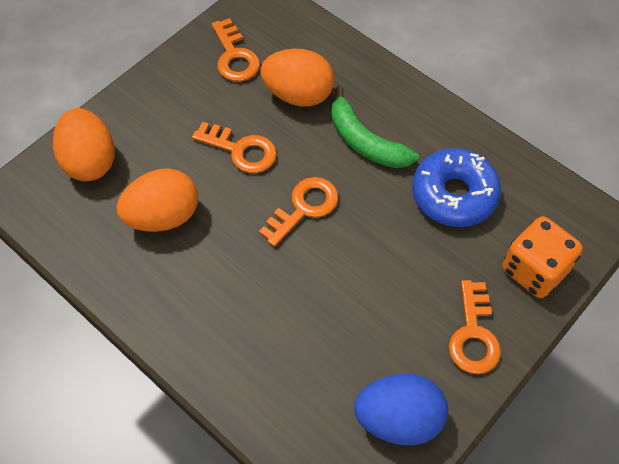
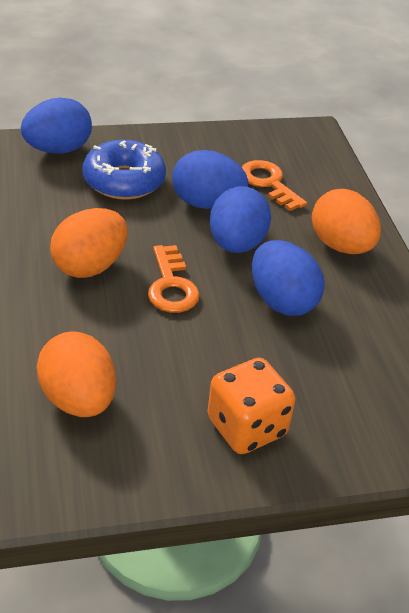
blue egg: 1 -> 4
green banana: 1 -> 0
orange key: 4 -> 2

